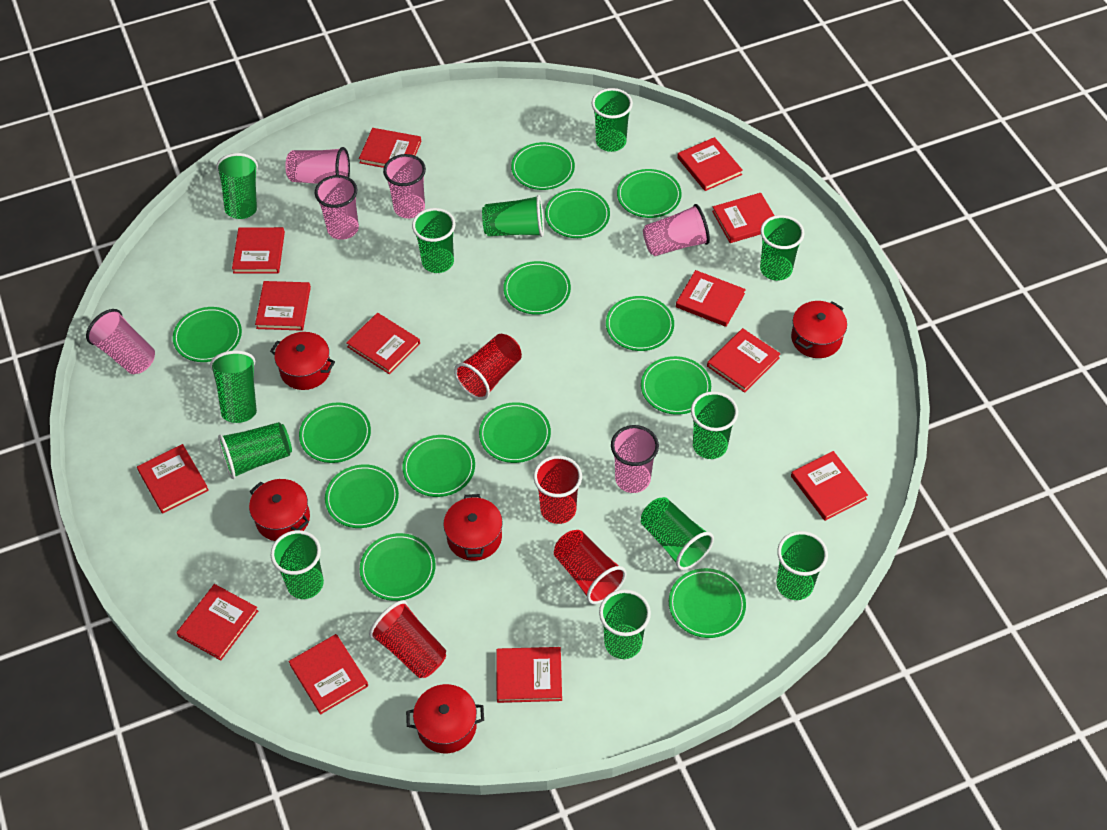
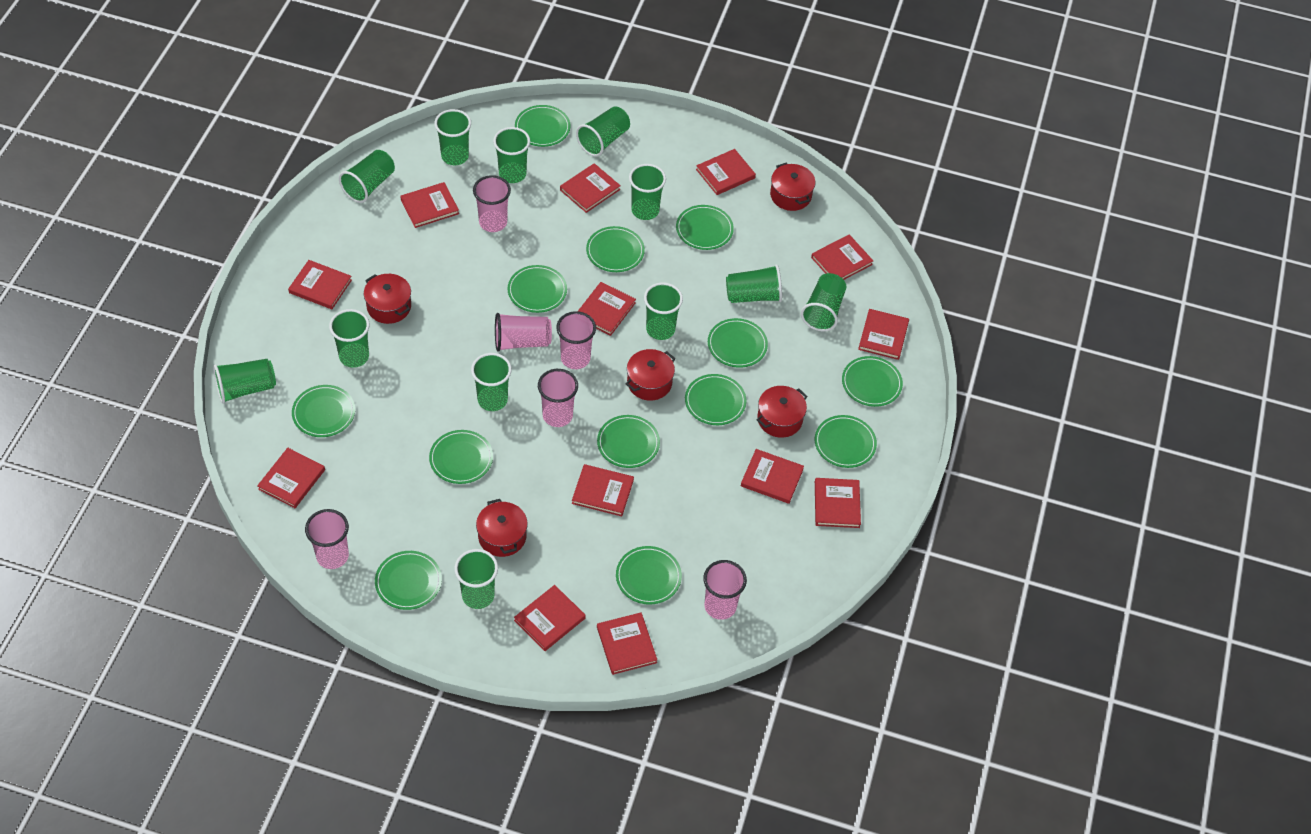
red cup: 4 -> 0

